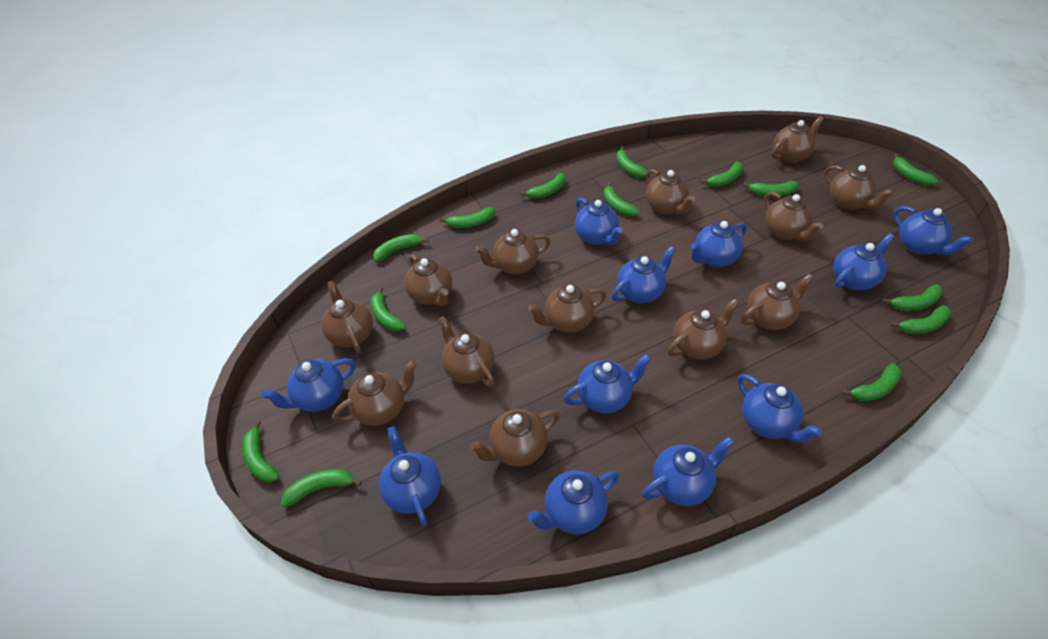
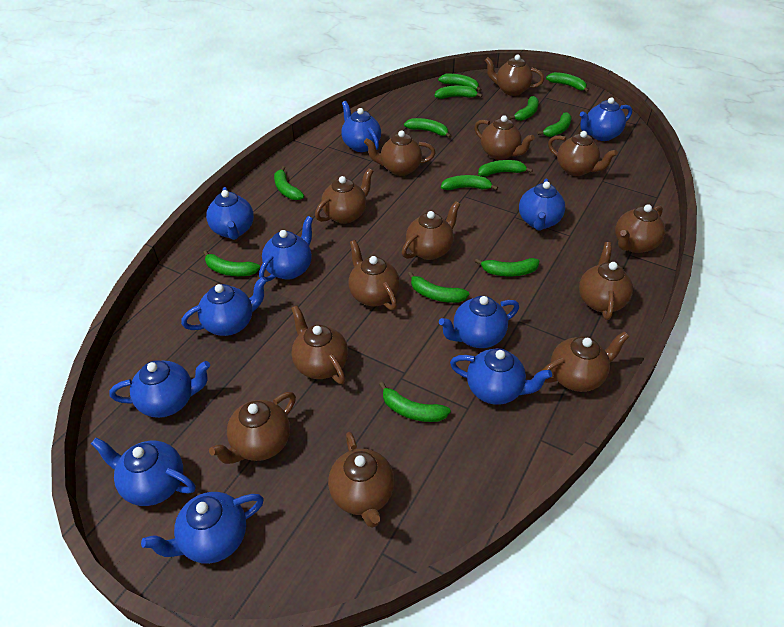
green banana: 14 -> 13

